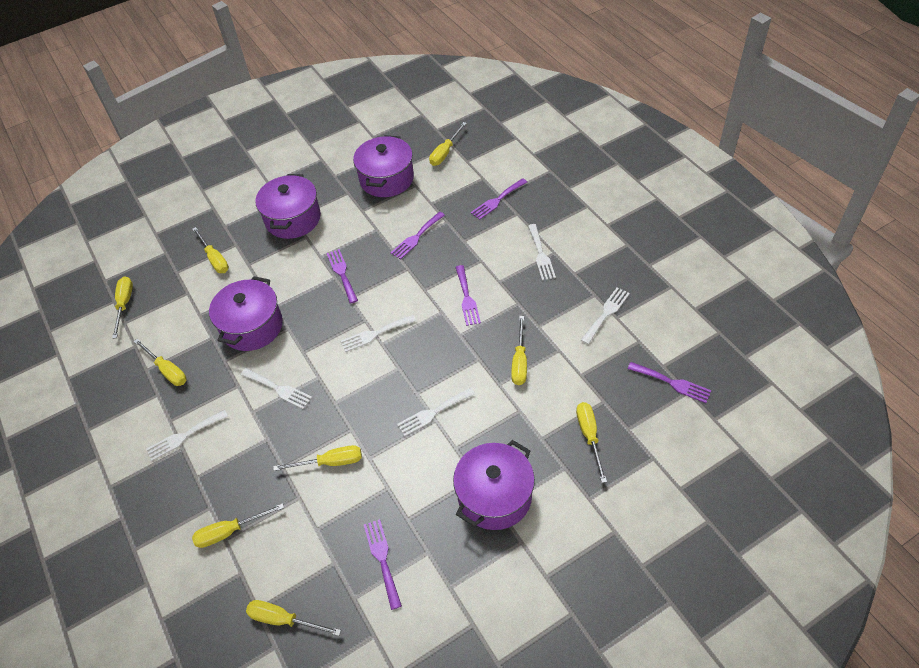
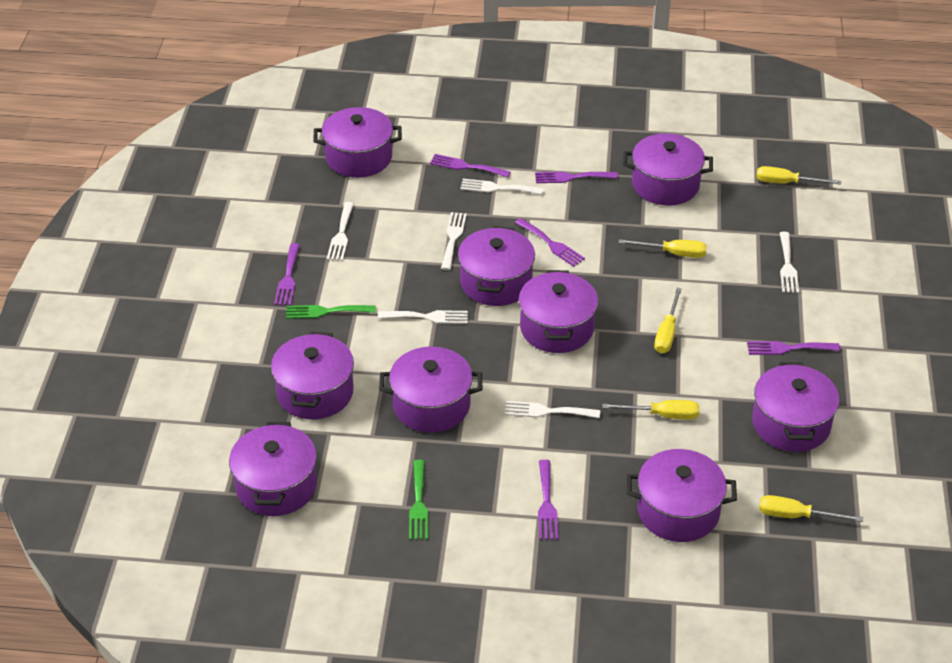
green fork: 0 -> 2
purple pot: 4 -> 9
yellow screwdriver: 9 -> 5

